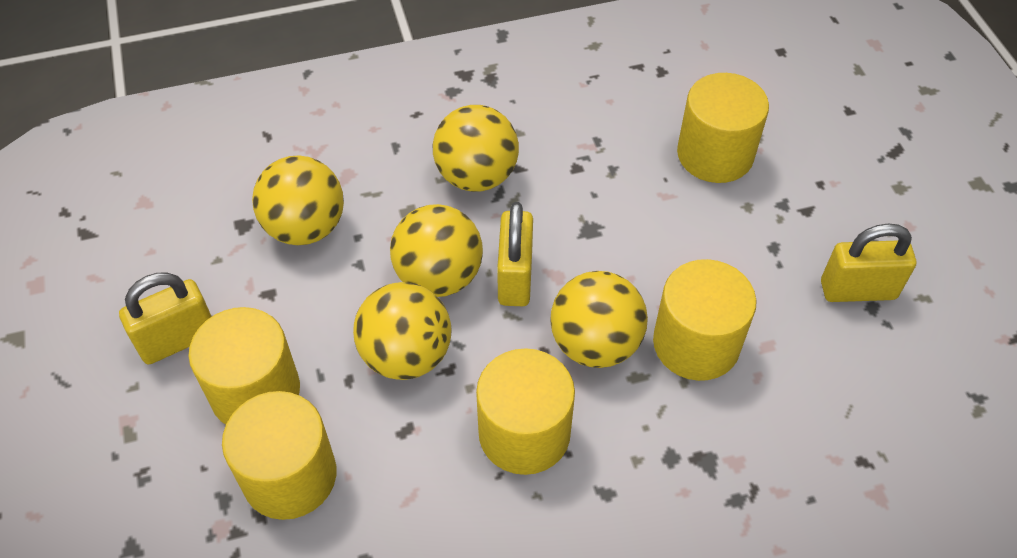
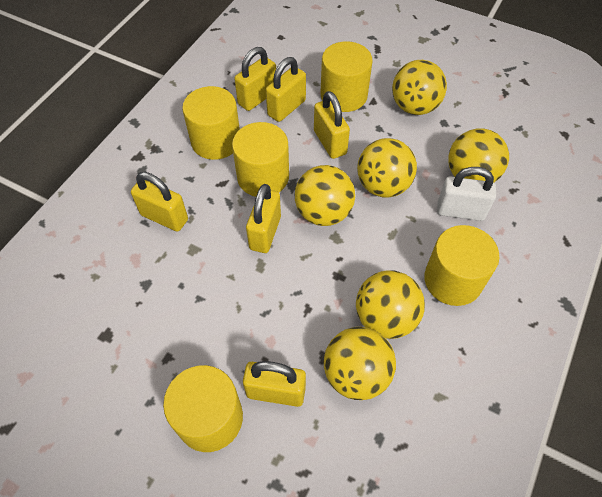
white padlock: 0 -> 1
yellow ball: 5 -> 6
yellow padlock: 3 -> 6

